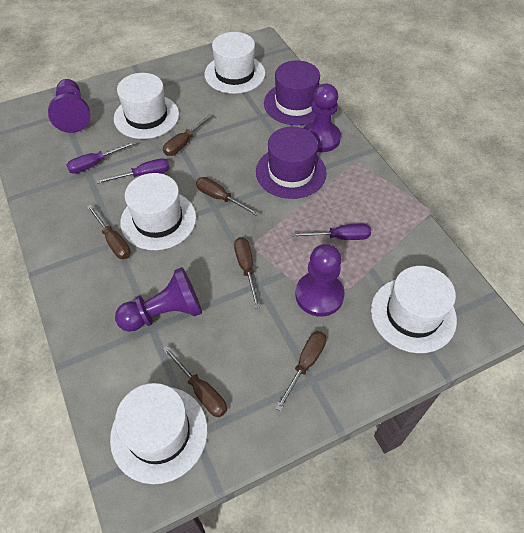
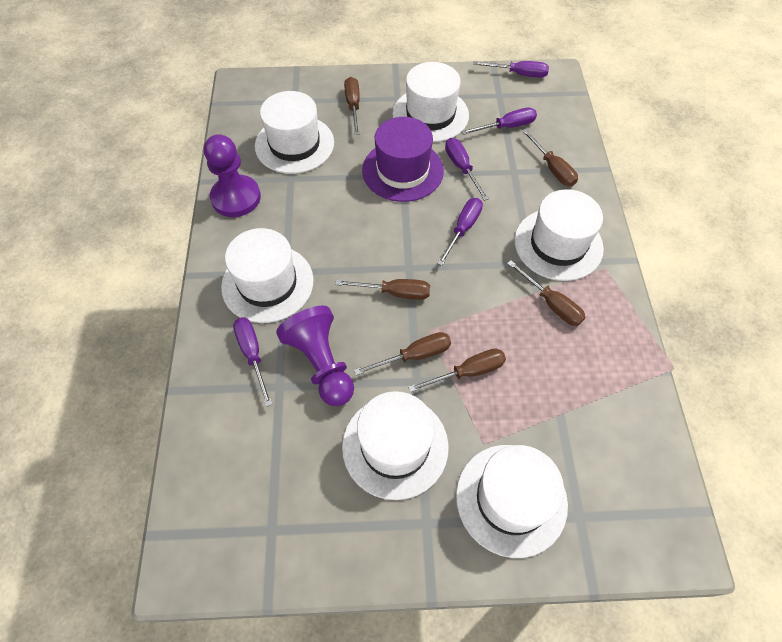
purple hat: 2 -> 1
purple pawn: 4 -> 2
purple screwdriver: 3 -> 5
white hat: 5 -> 6

